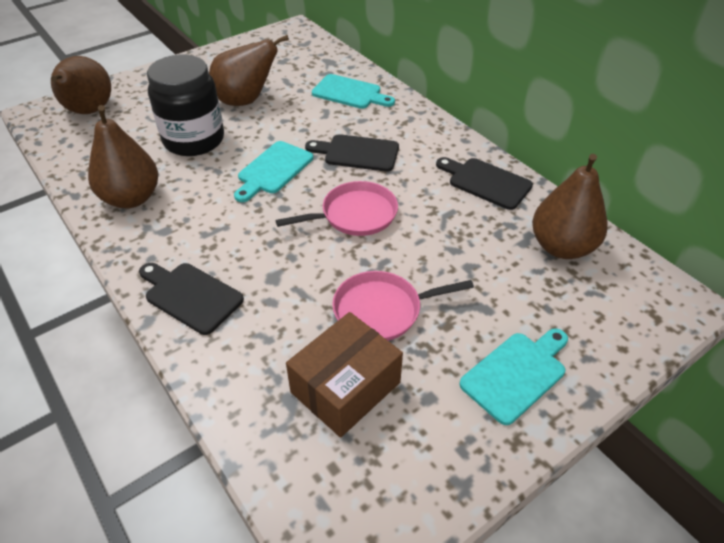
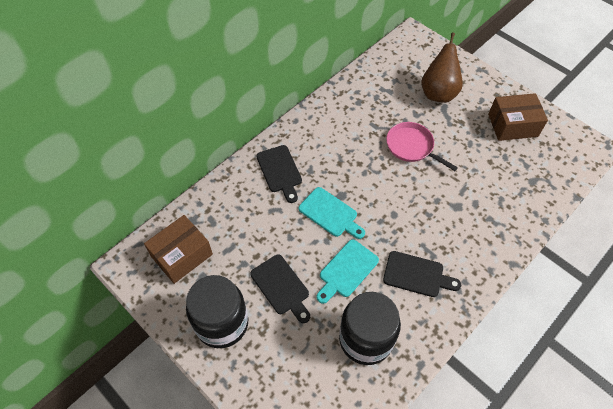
black jar: 1 -> 2
brown box: 1 -> 2
brown pear: 4 -> 1
pink pan: 2 -> 1
turquoise cutting board: 3 -> 2

